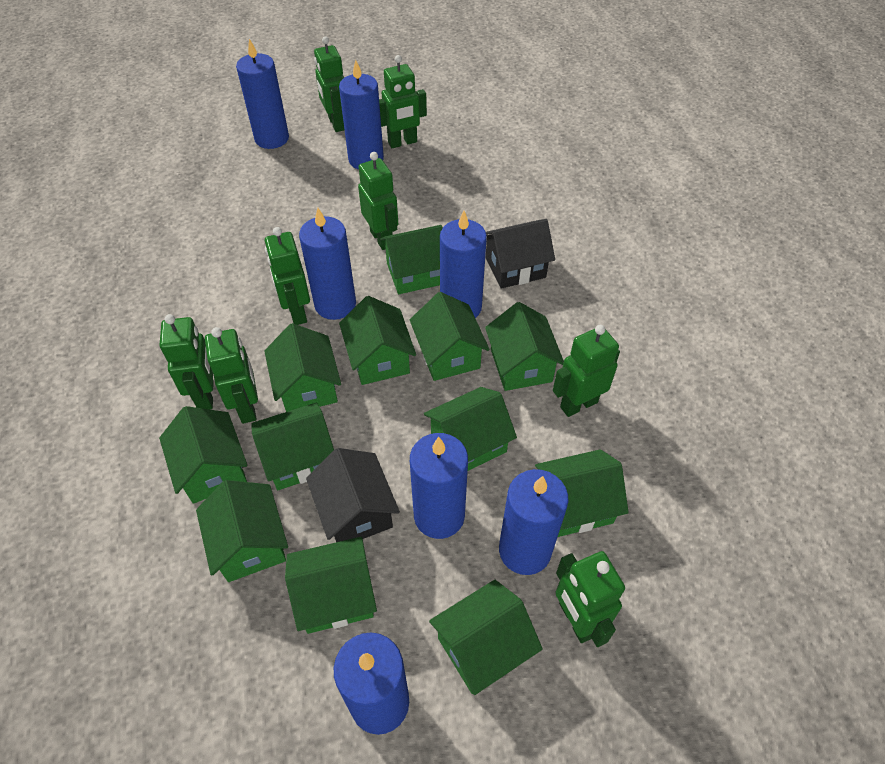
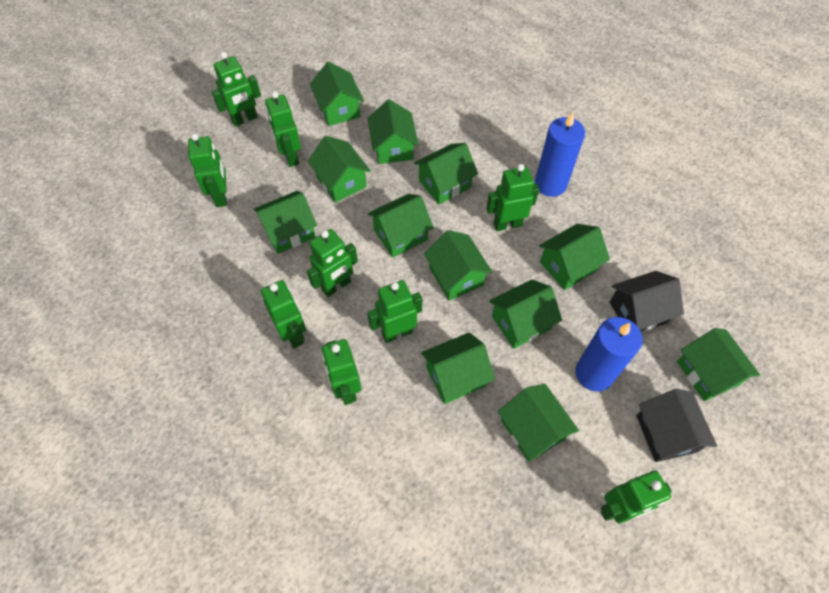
blue candle: 7 -> 2
green robot: 8 -> 9

